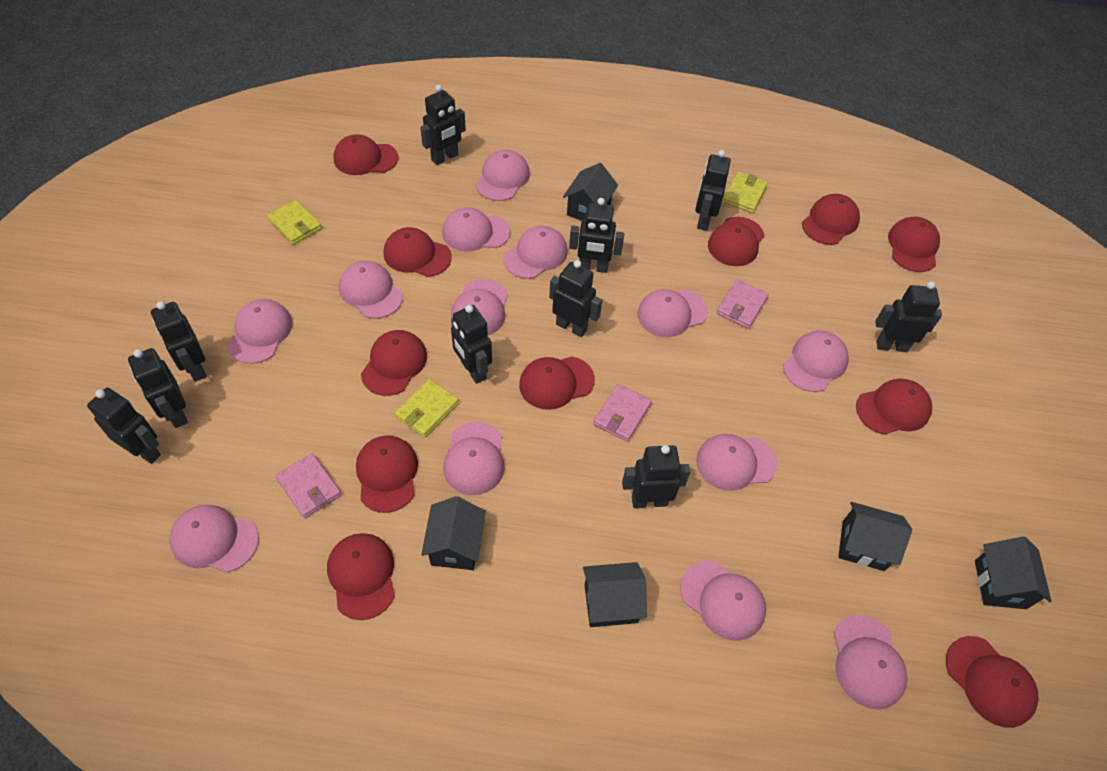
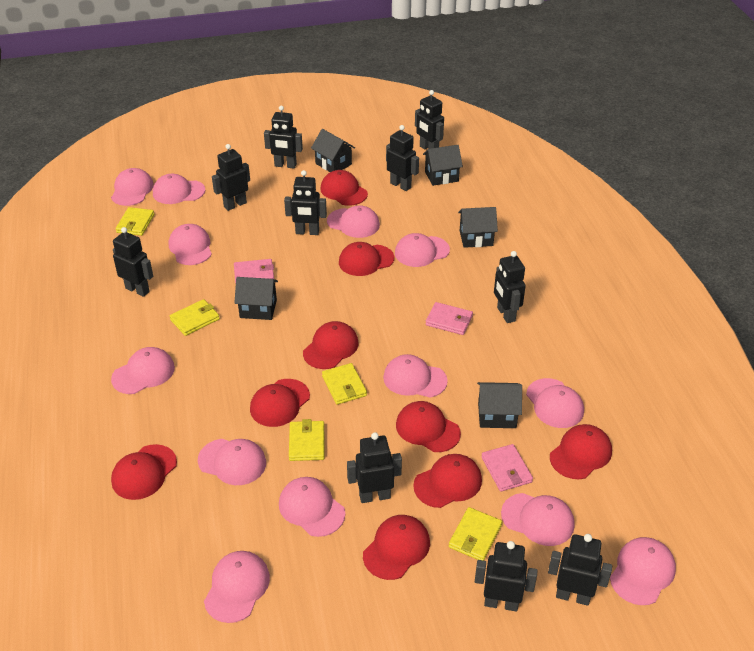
red cap: 11 -> 9
yellow wallet: 3 -> 5

